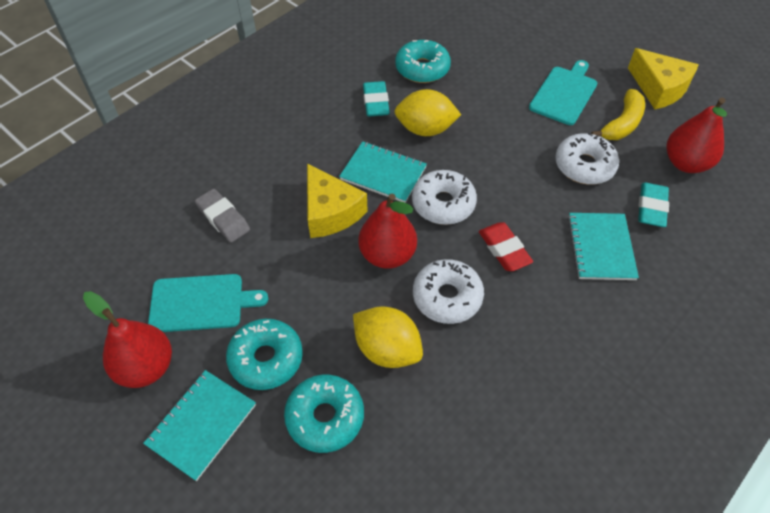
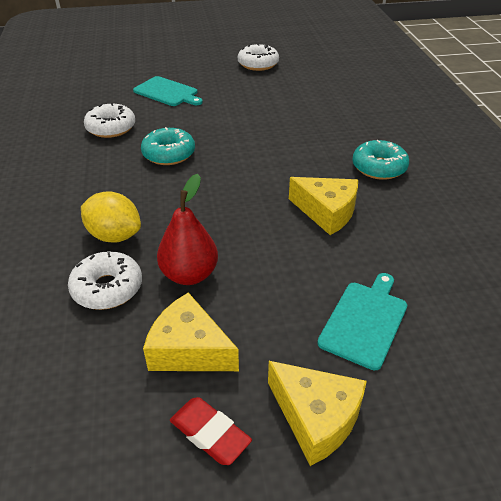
grey eraser: 1 -> 0
red pear: 3 -> 1
turquoise donut: 3 -> 2
turquoise eraser: 2 -> 0
turquoise notebook: 3 -> 0
yellow banana: 1 -> 0
yellow cheese: 2 -> 3
yellow lemon: 2 -> 1

